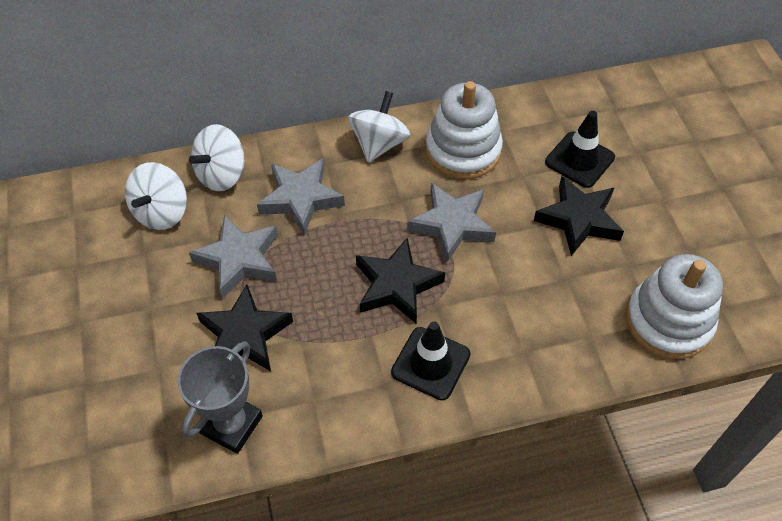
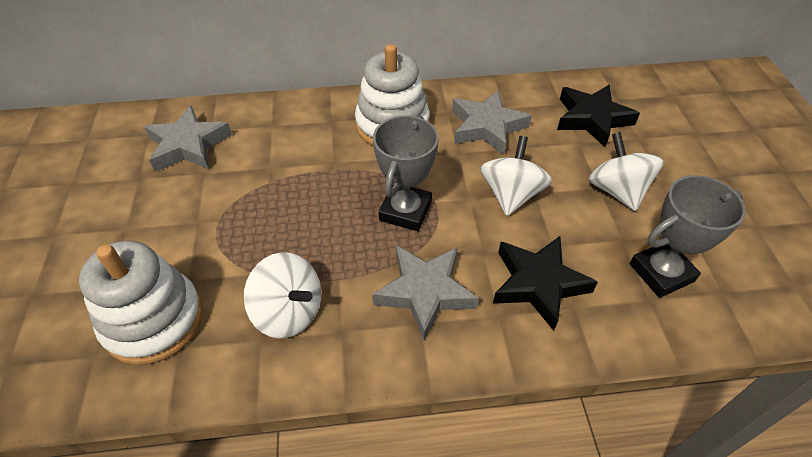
black star: 3 -> 2
black traffic cone: 2 -> 0
grey trophy: 1 -> 2

